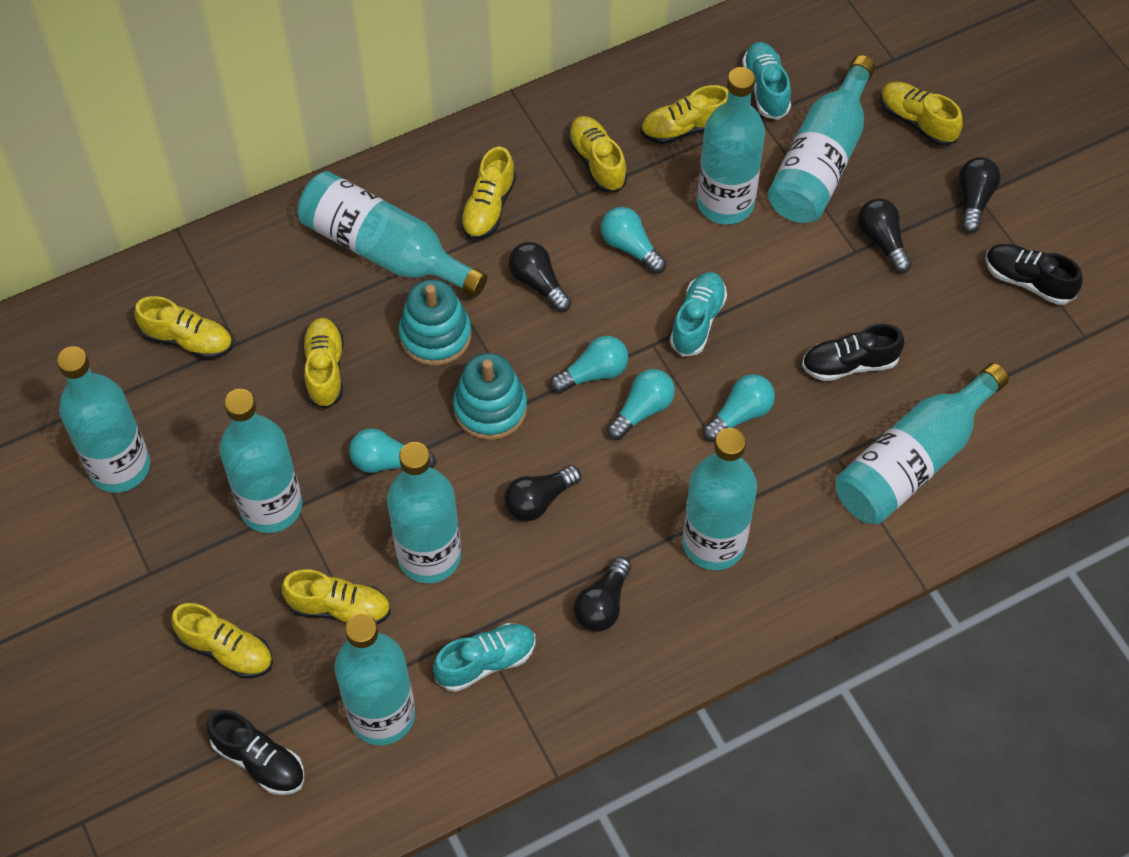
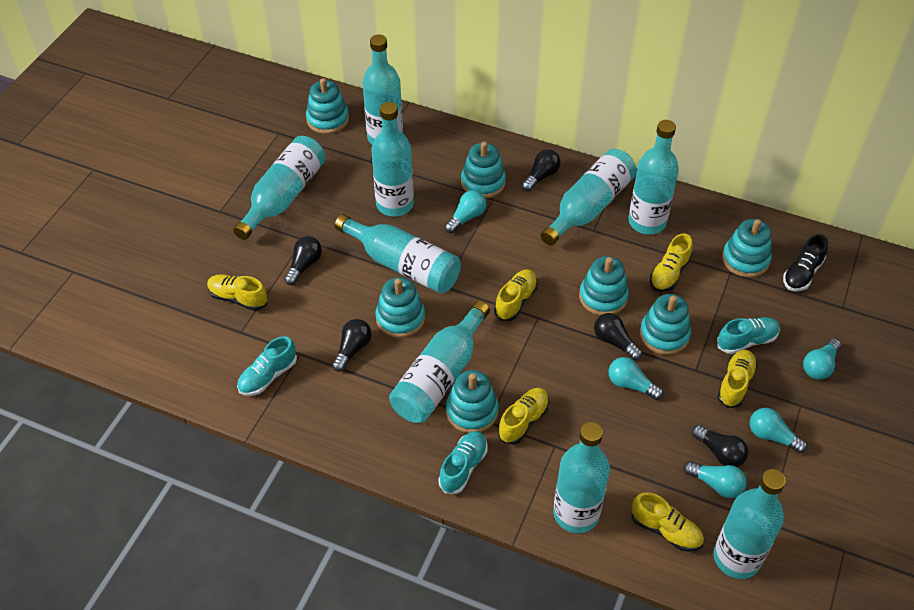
black shoe: 3 -> 1
turquoise stacking toy: 2 -> 7
yellow shoe: 8 -> 6

